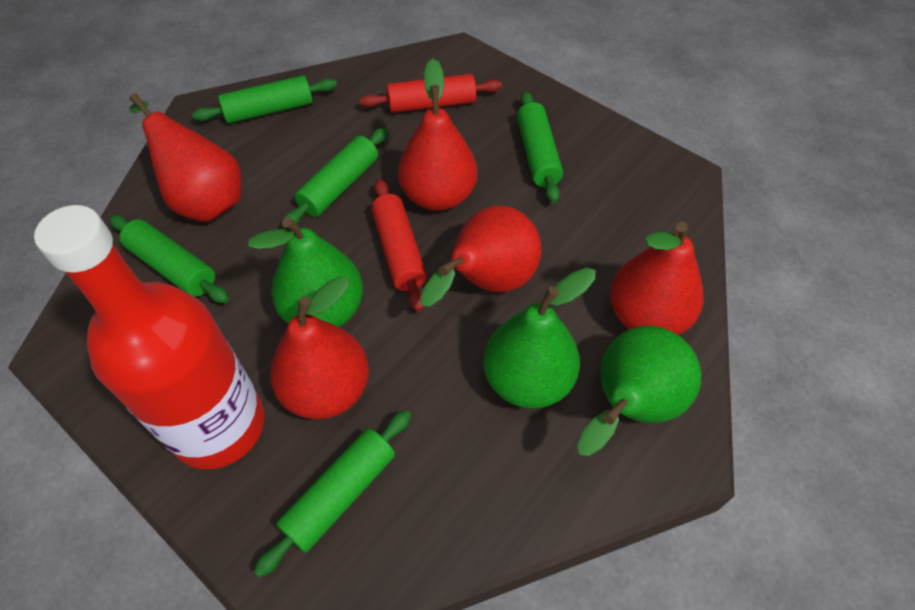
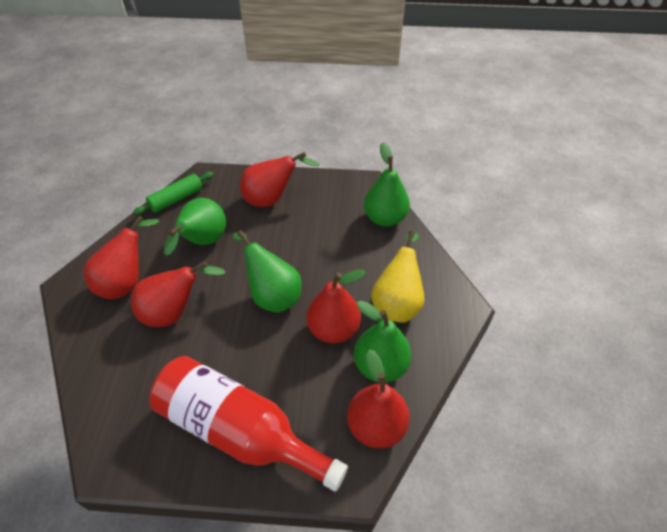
green pear: 3 -> 4
green rolling pin: 5 -> 1
red rolling pin: 2 -> 0
yellow pear: 0 -> 1

